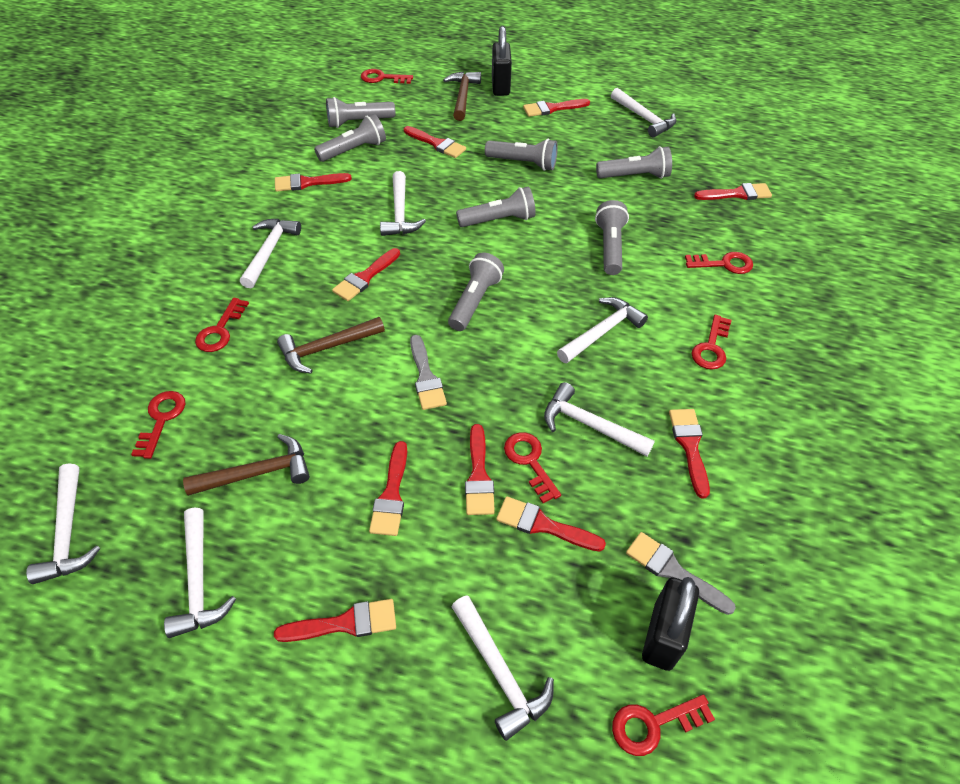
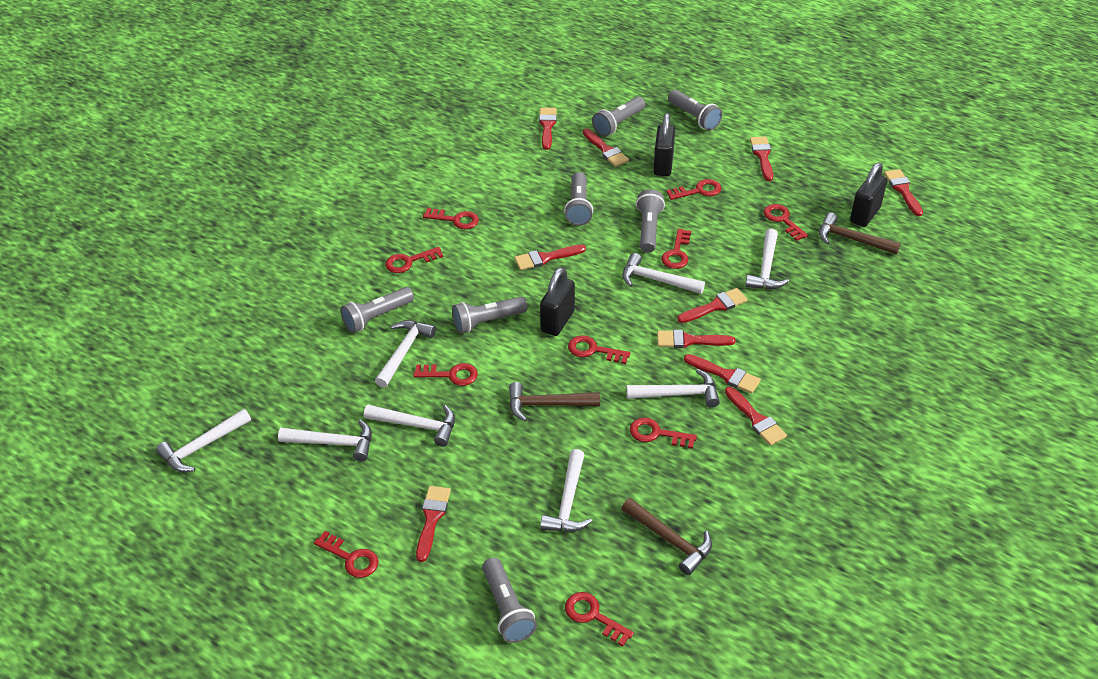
black padlock: 2 -> 3
grey brush: 2 -> 0
red key: 7 -> 10

